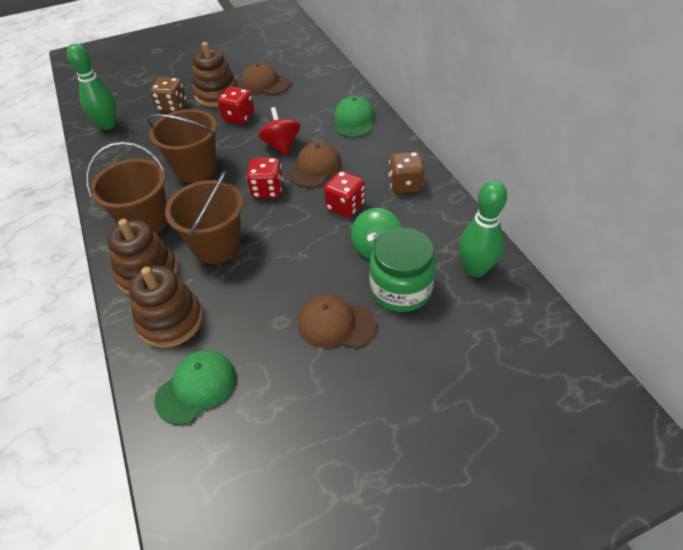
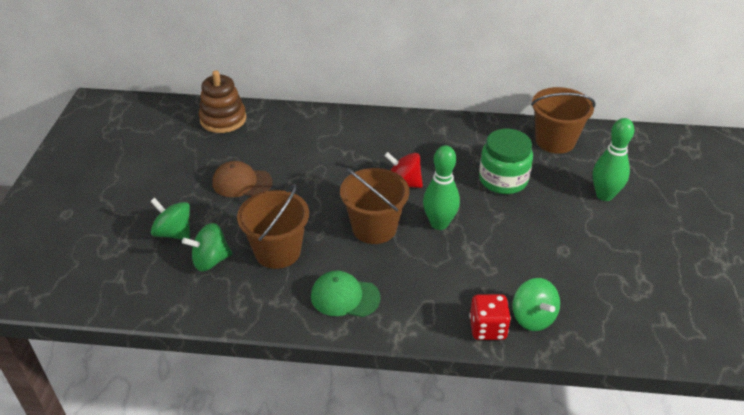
brown cap: 3 -> 1
brown dice: 2 -> 0
brown stacking toy: 3 -> 1
green cap: 2 -> 1
green spinning top: 1 -> 3
red dice: 3 -> 1

